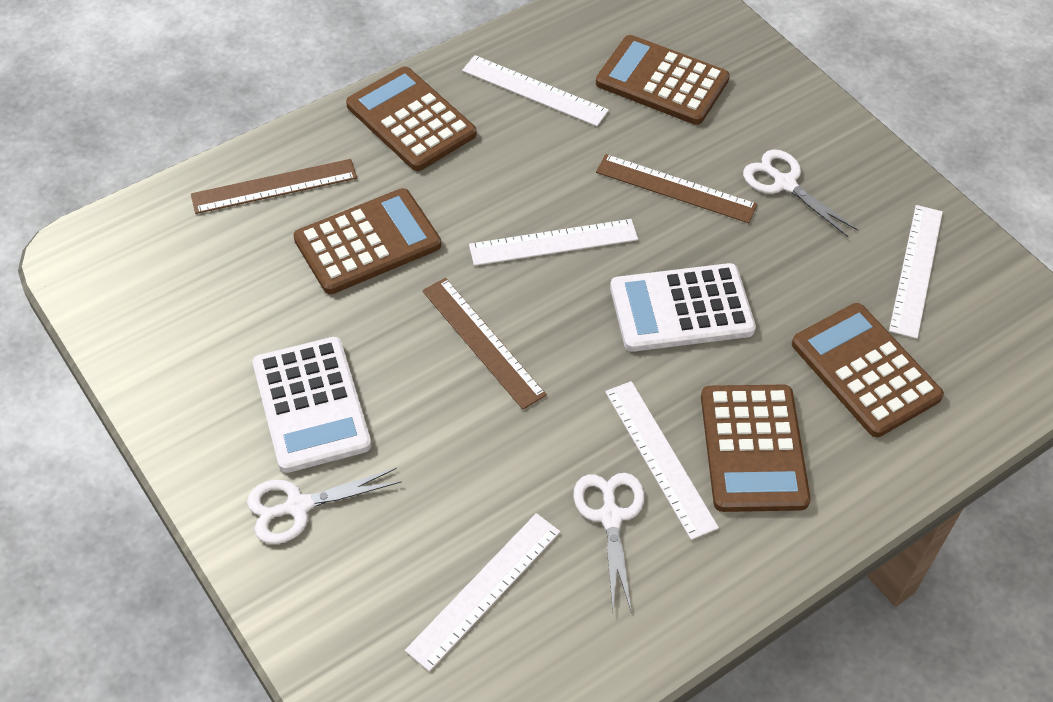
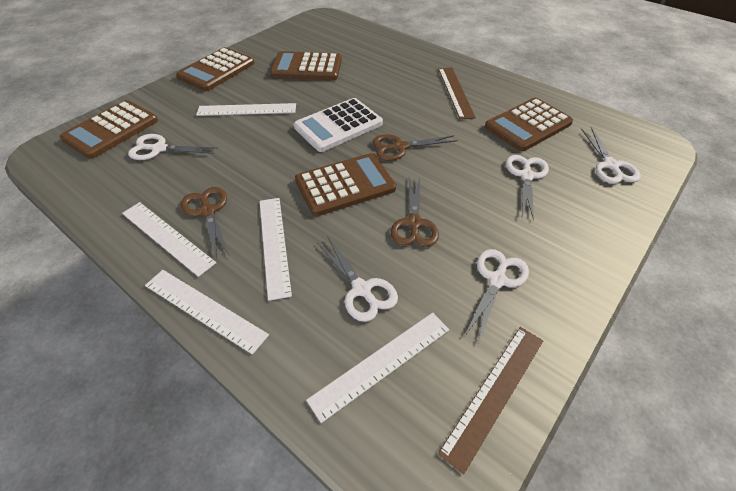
brown ruler: 3 -> 2
brown scissors: 0 -> 3
white calculator: 2 -> 1
white scissors: 3 -> 5

